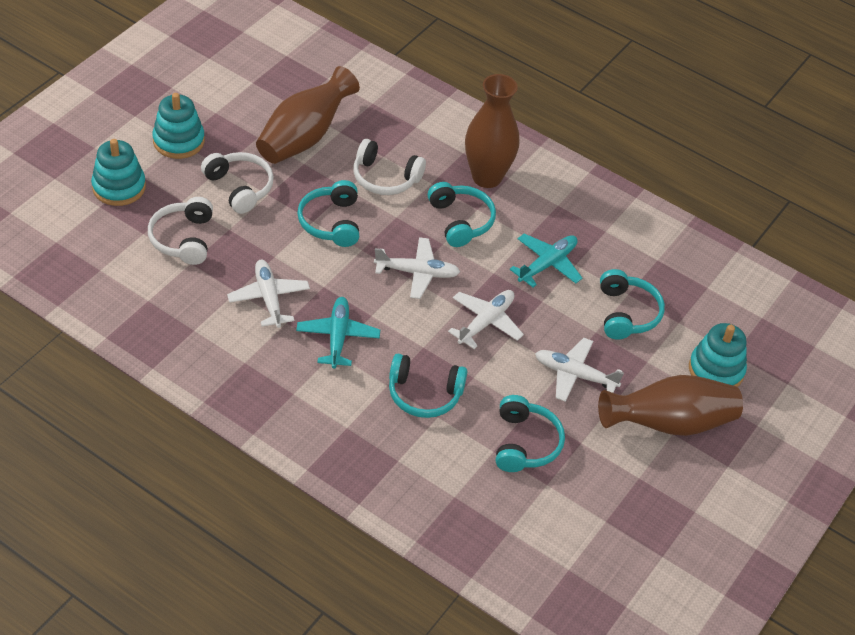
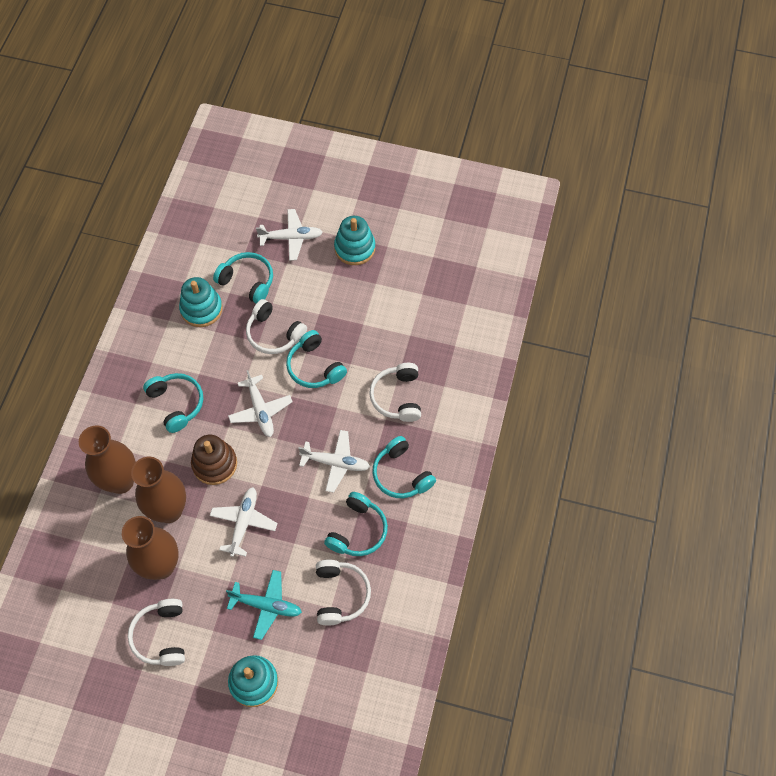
brown stacking toy: 0 -> 1
turquoise plane: 2 -> 1
white headphones: 3 -> 4

